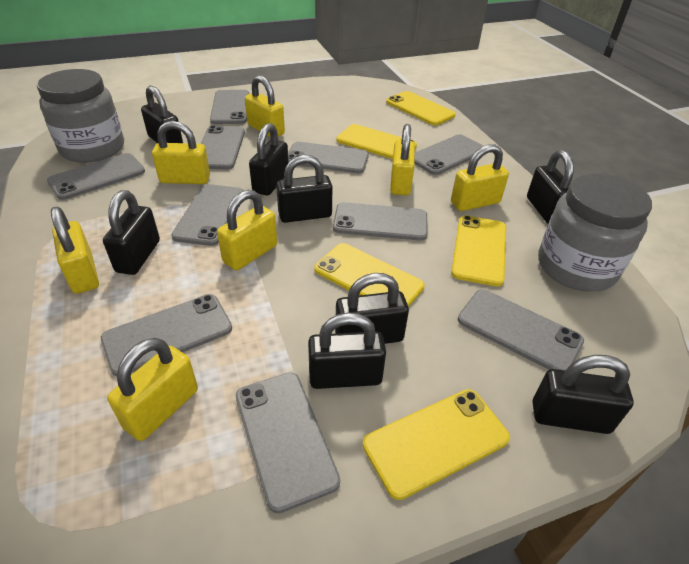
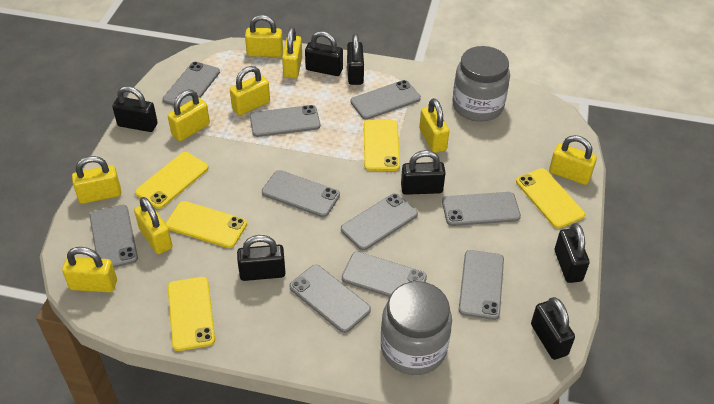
black padlock: 8 -> 7
yellow padlock: 7 -> 9

